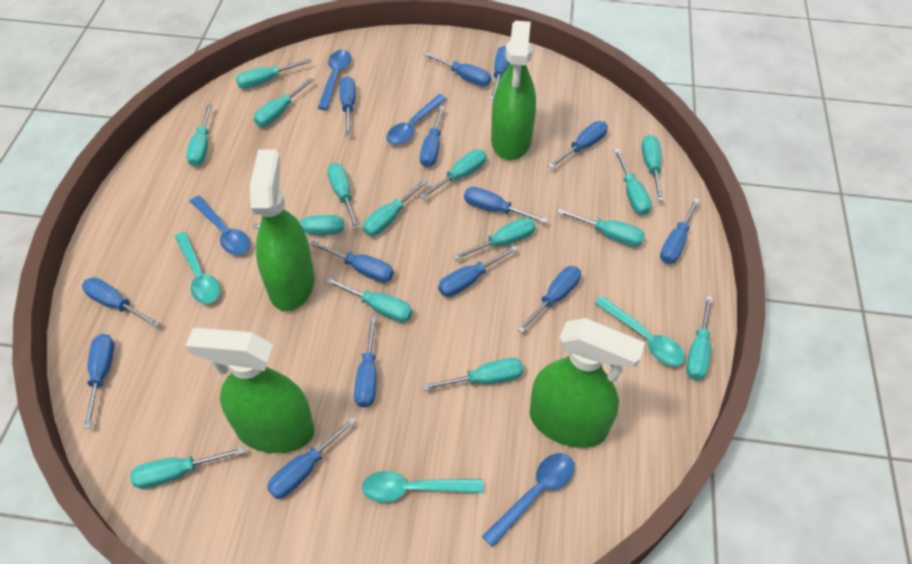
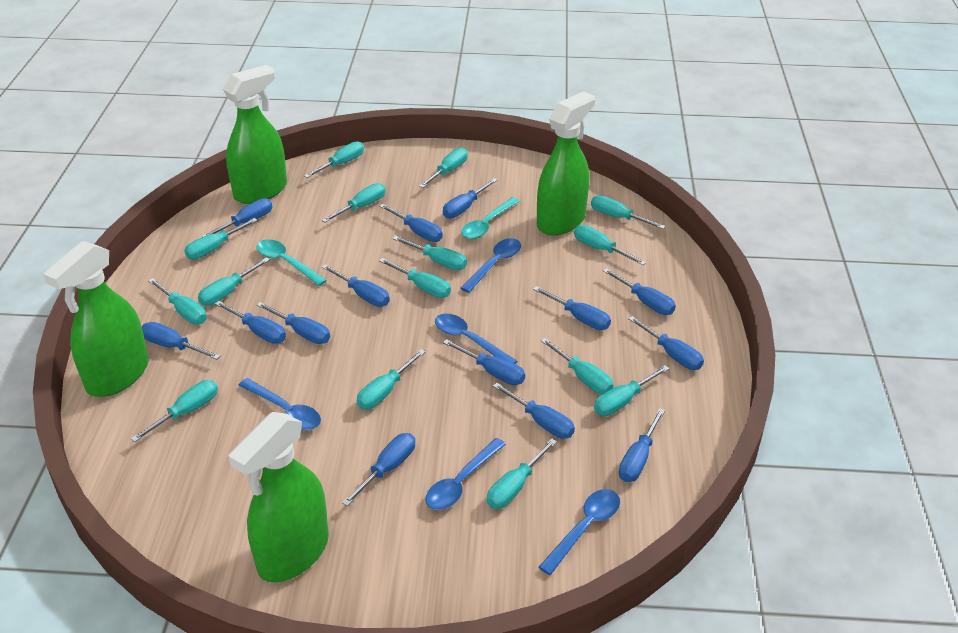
blue spoon: 4 -> 5
turquoise spoon: 3 -> 2

